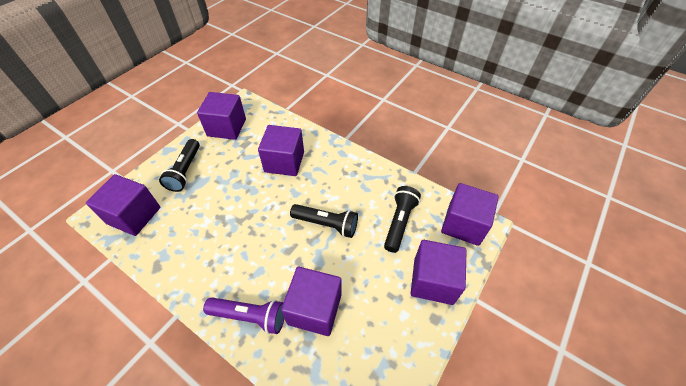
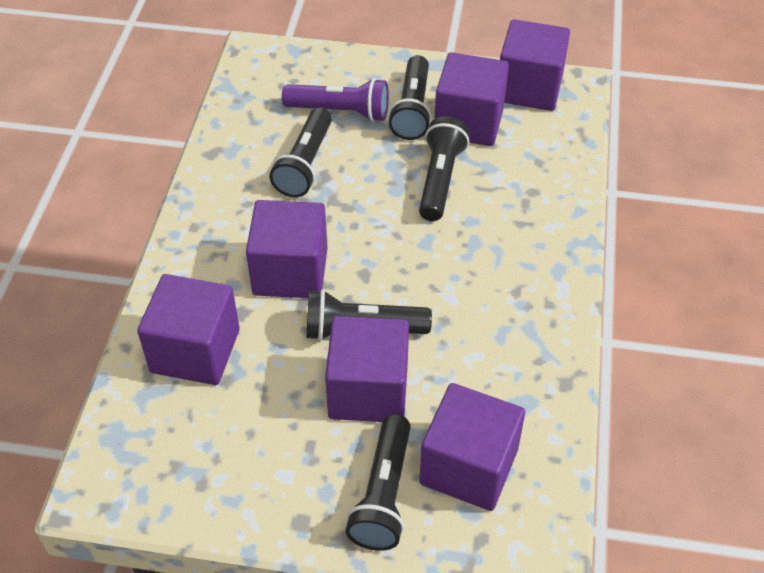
black flashlight: 3 -> 5

